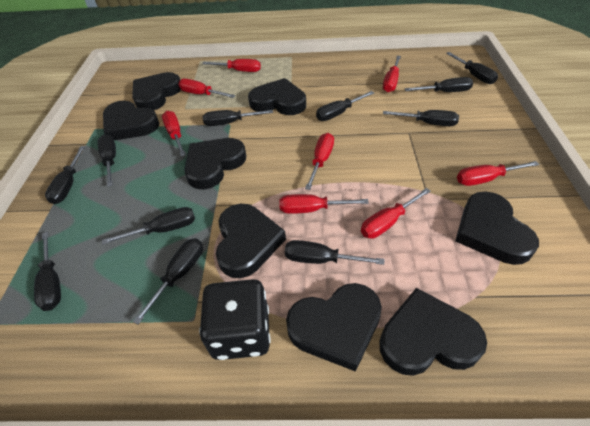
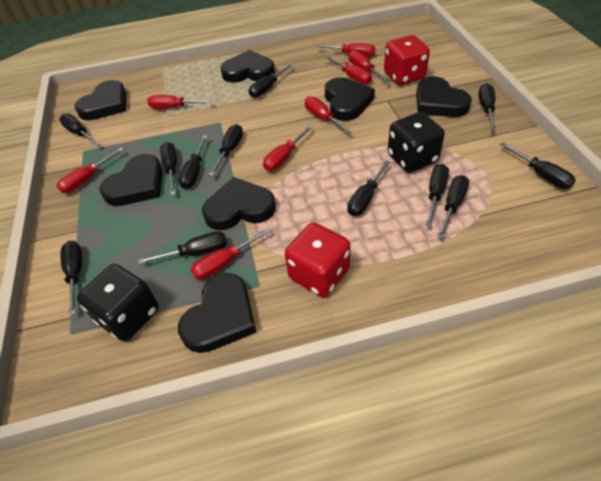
black dice: 1 -> 2
black heart: 8 -> 7
black screwdriver: 11 -> 12
red dice: 0 -> 2

